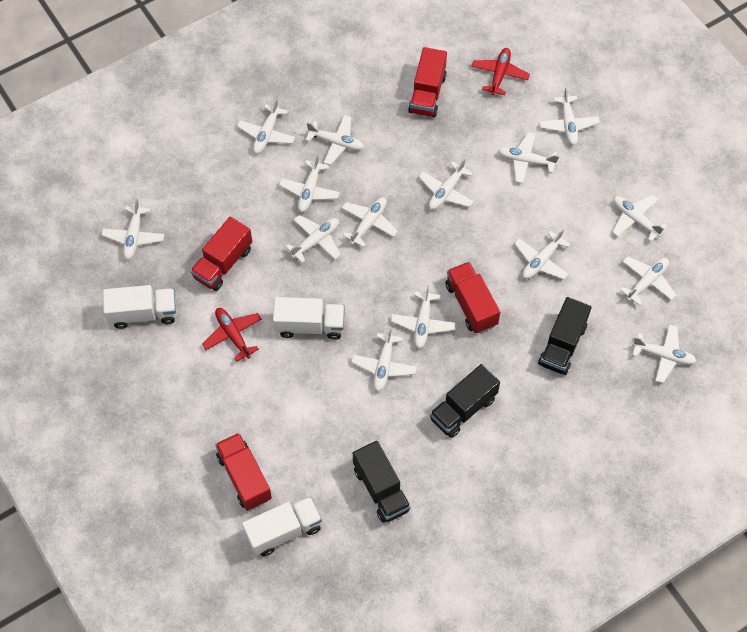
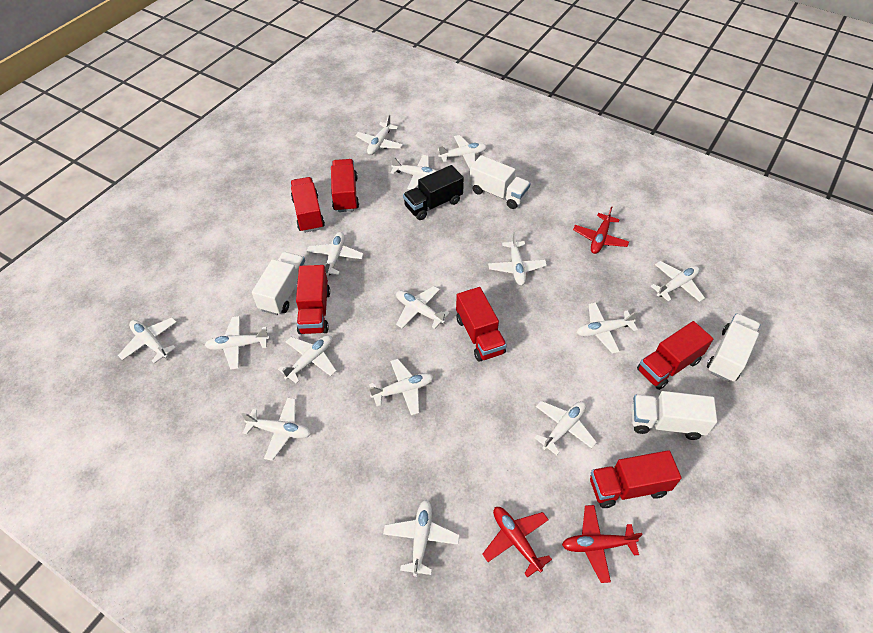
black truck: 3 -> 1
red plane: 2 -> 3
red truck: 4 -> 6
white truck: 3 -> 4

